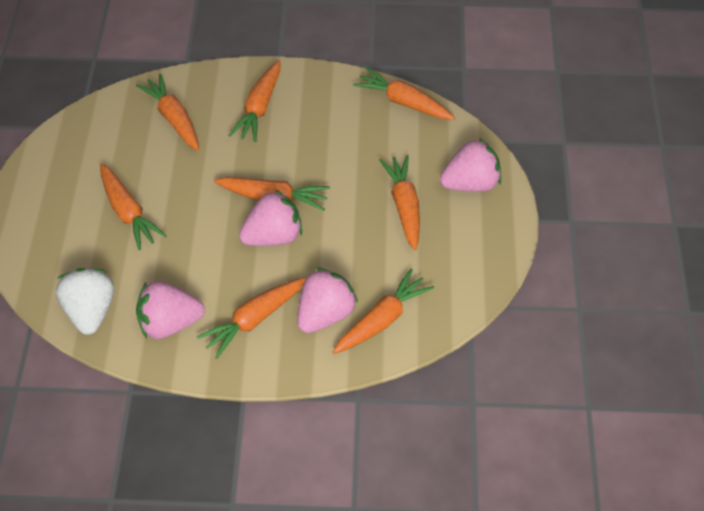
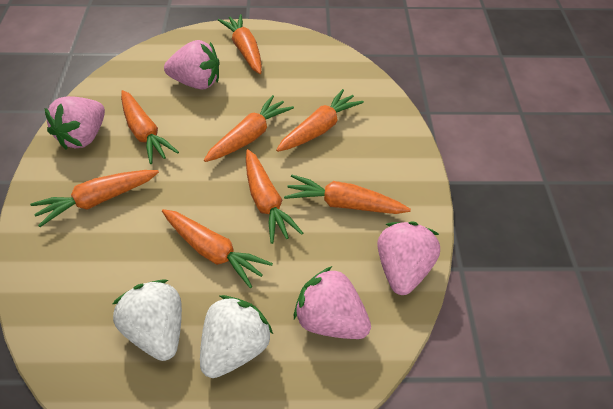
white strawberry: 1 -> 2

